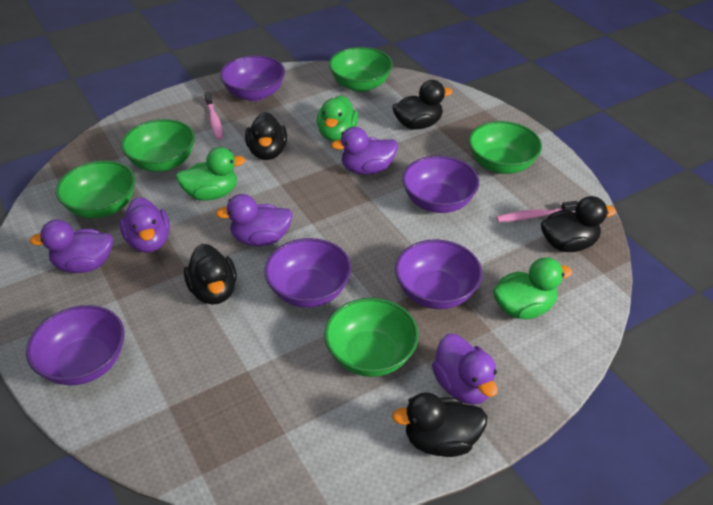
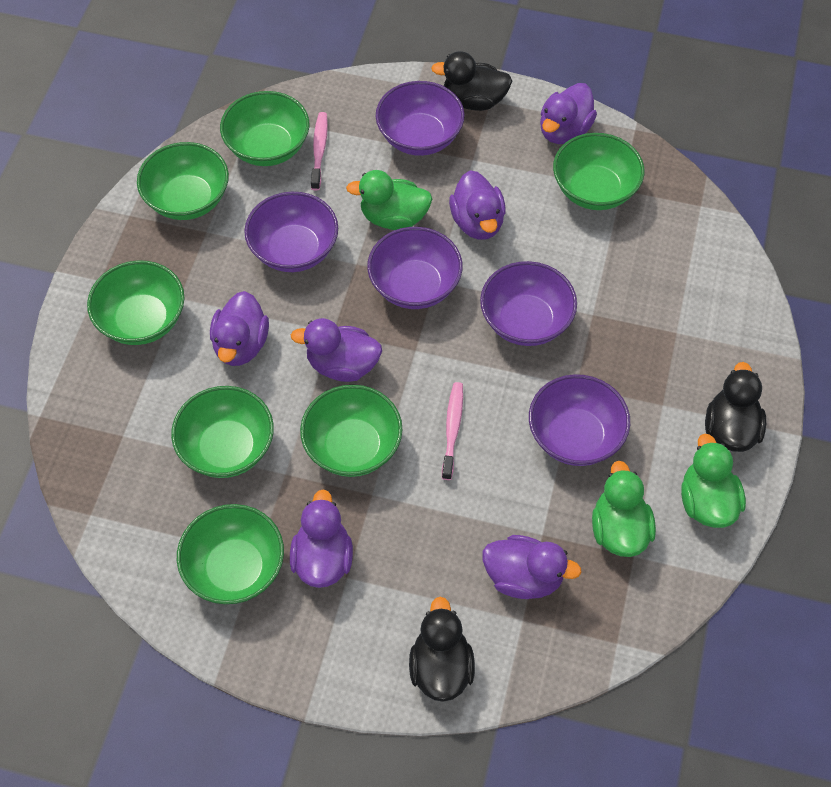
black duck: 5 -> 3
green bowl: 5 -> 7
purple duck: 5 -> 6

